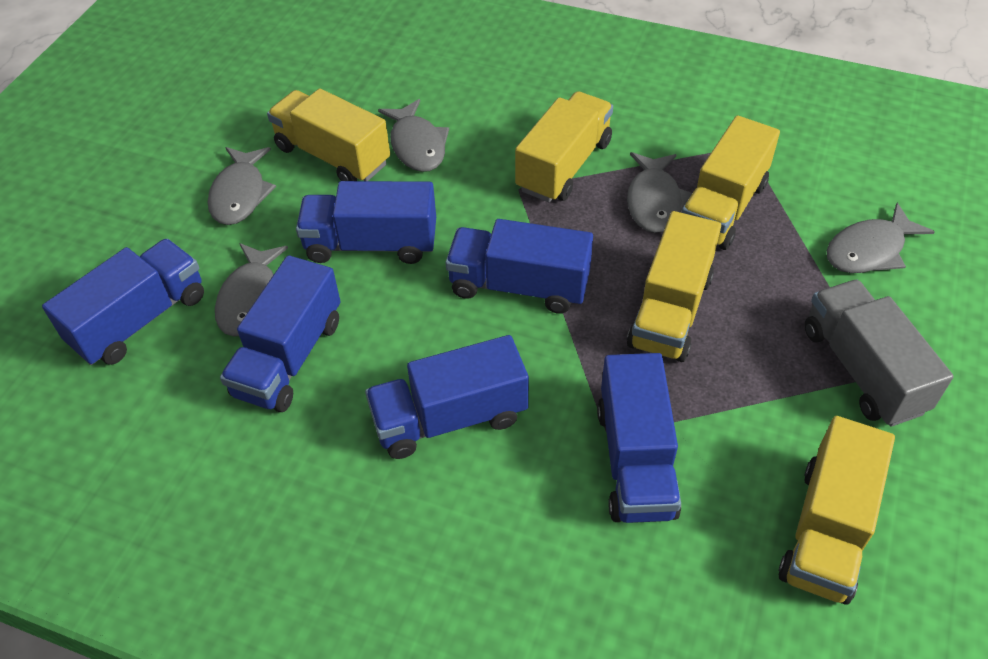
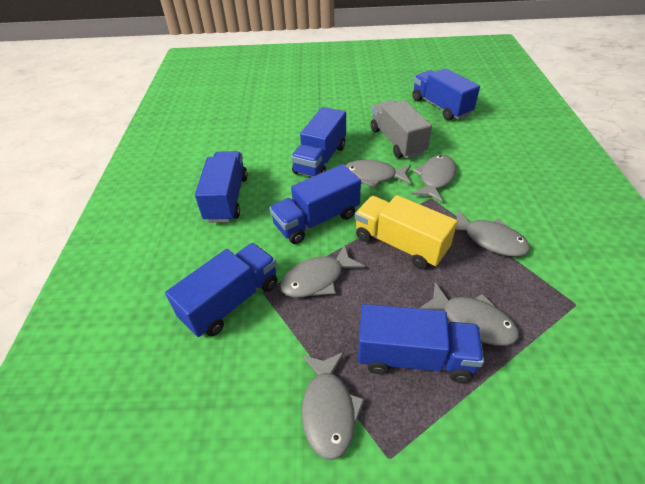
grey fish: 5 -> 6
yellow truck: 5 -> 1

